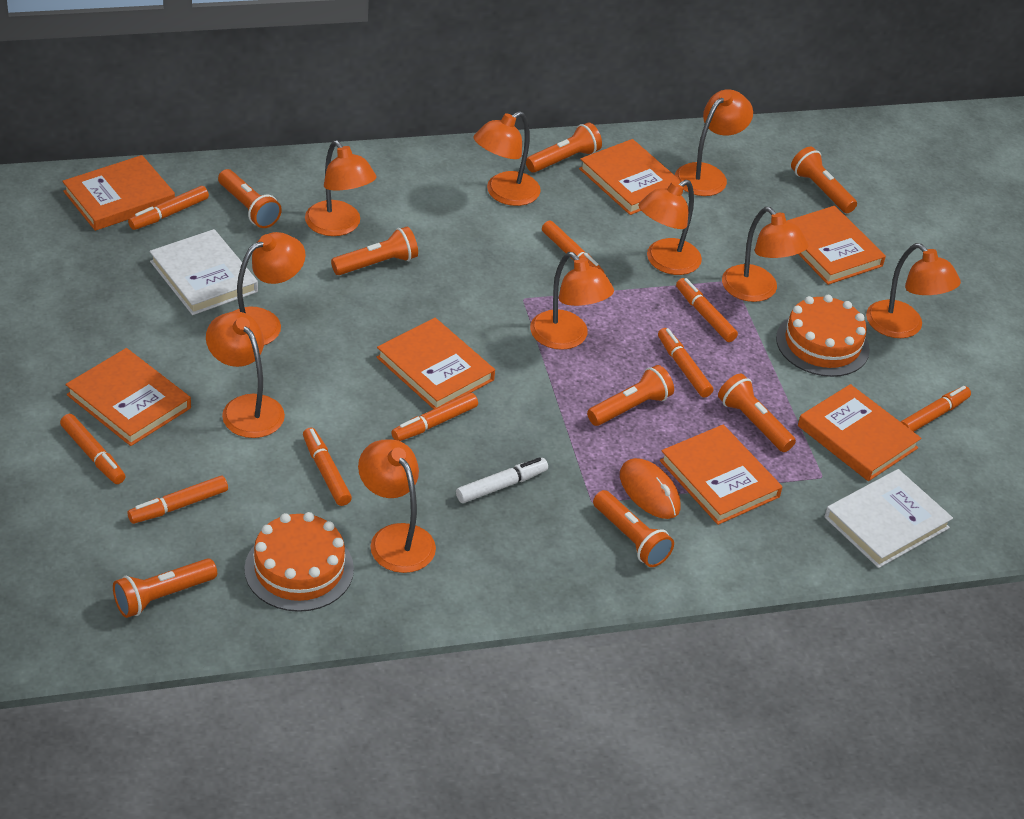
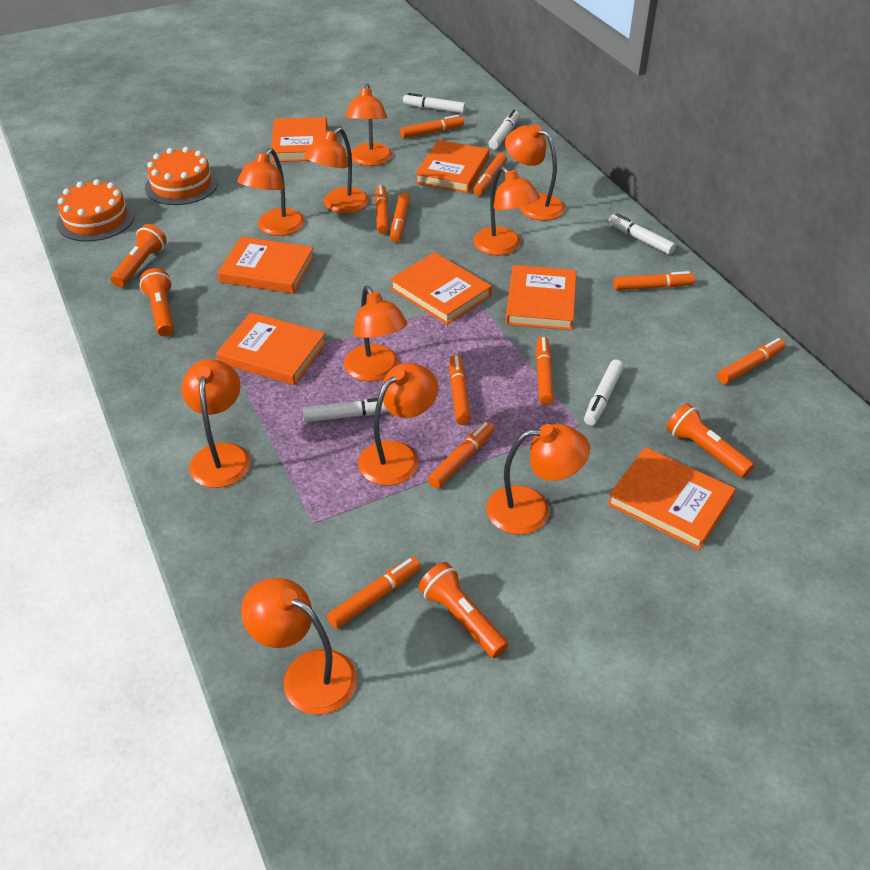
orange flashlight: 8 -> 4
orange marker: 9 -> 10
orange mouse: 1 -> 0
white book: 2 -> 0
white marker: 1 -> 5

